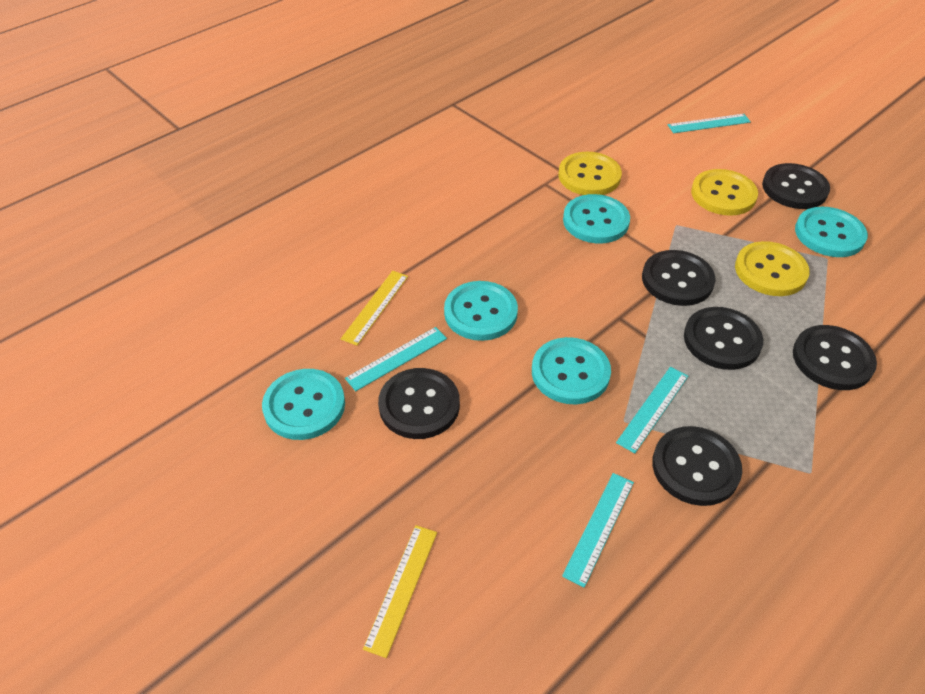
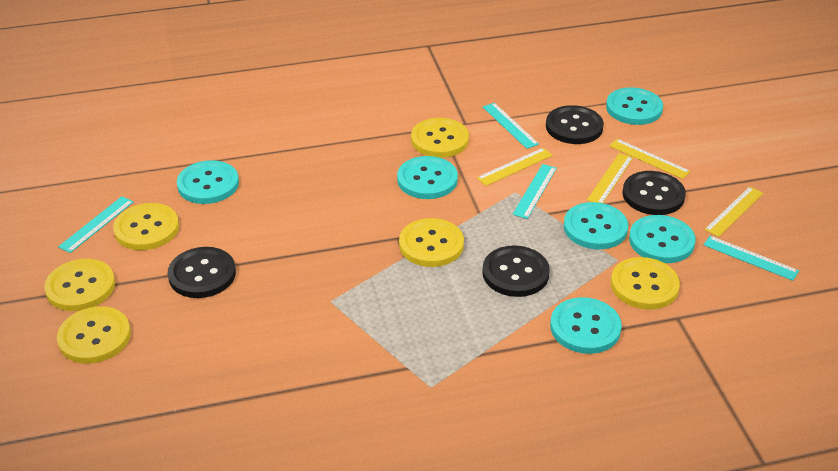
black button: 6 -> 4
turquoise button: 5 -> 6
yellow button: 3 -> 6
yellow ruler: 2 -> 4

